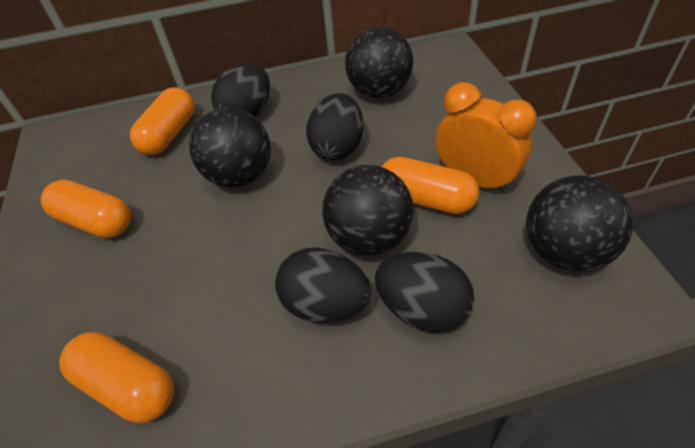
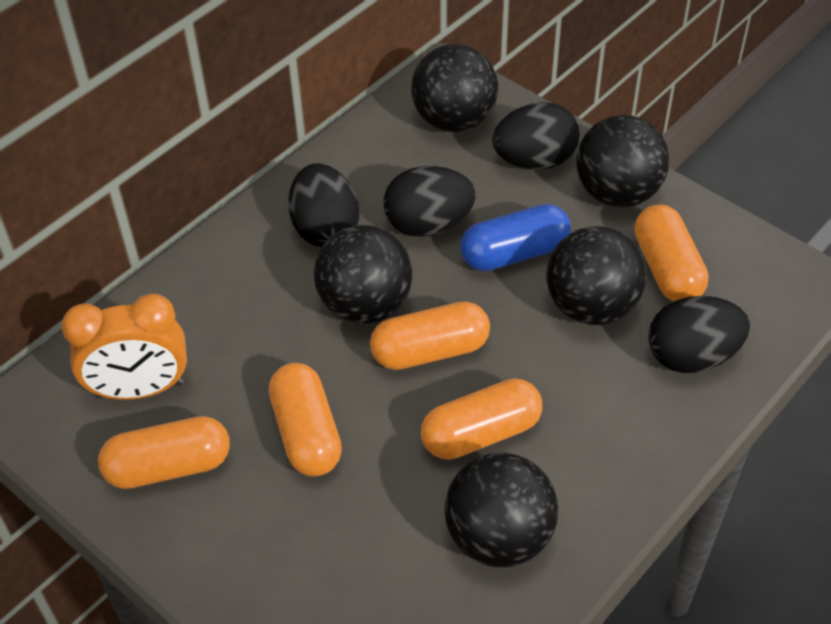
black ball: 4 -> 5
blue capsule: 0 -> 1
orange capsule: 4 -> 5

